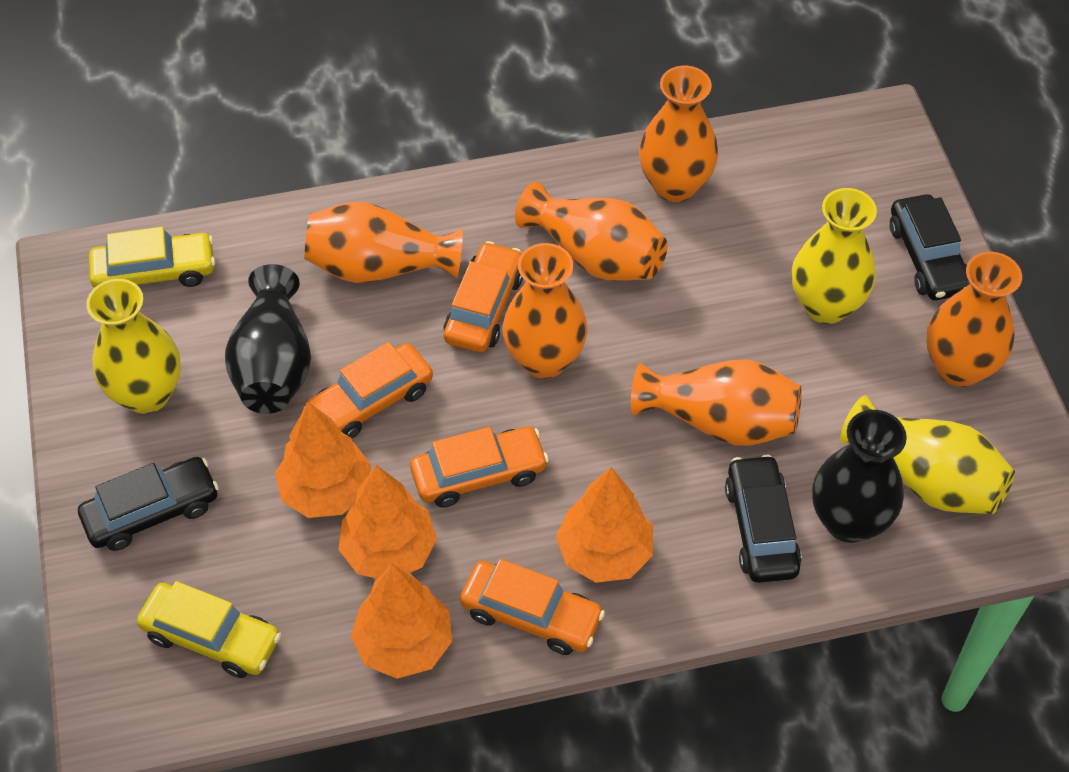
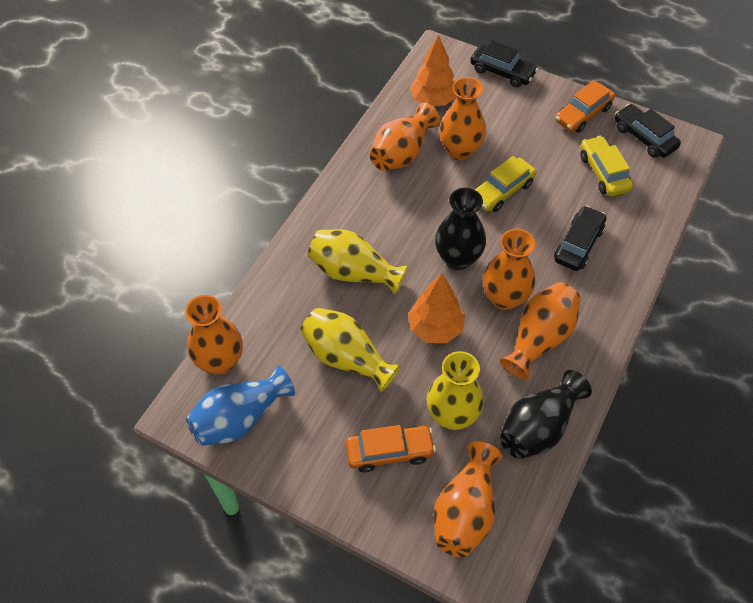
blue vase: 0 -> 1
orange car: 4 -> 2
orange tree: 4 -> 2

